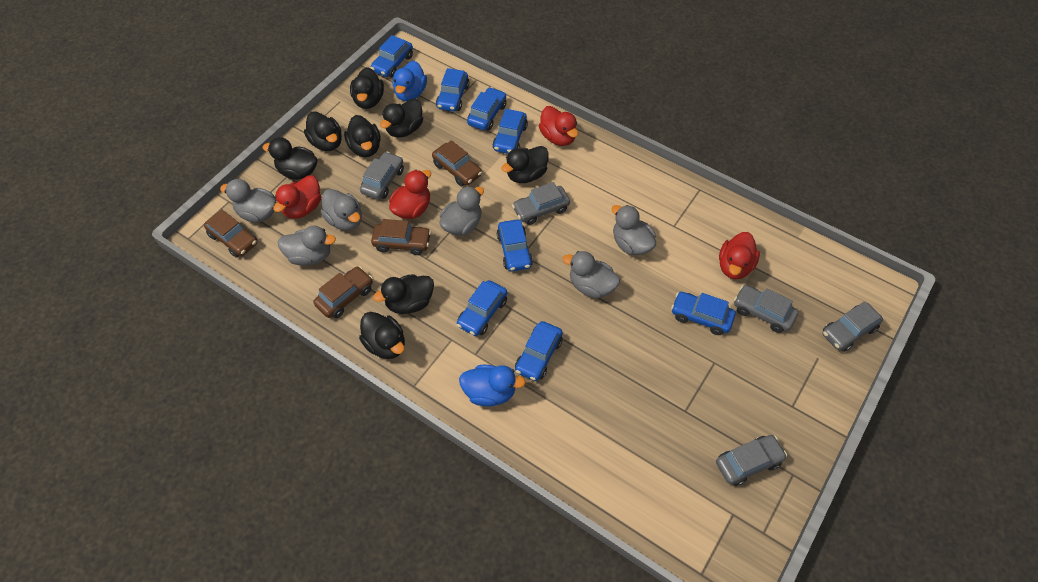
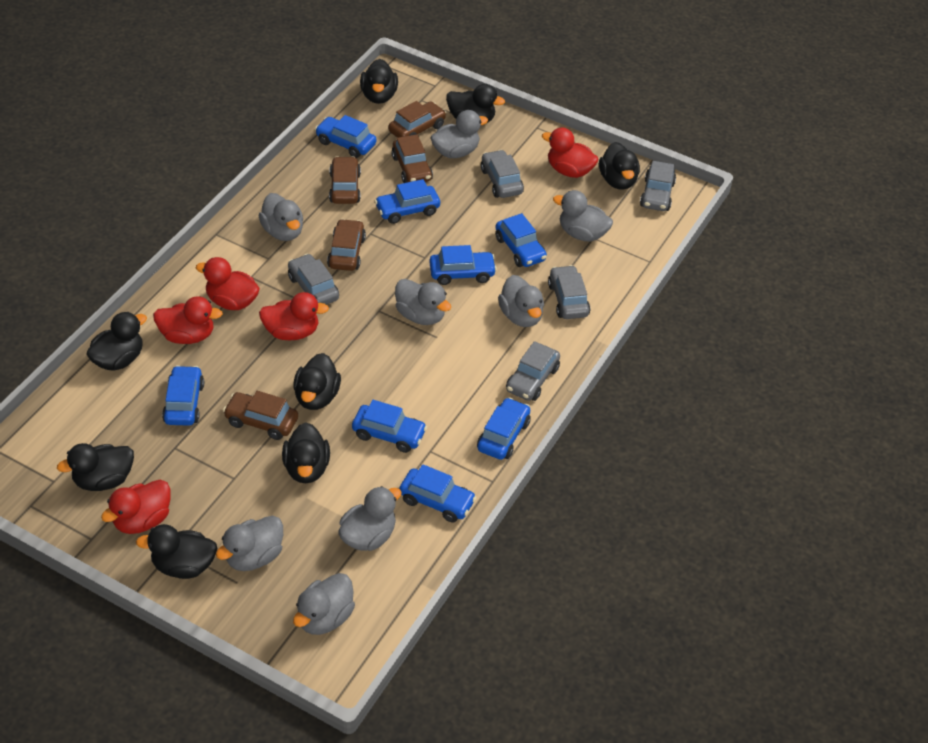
blue duck: 2 -> 0
brown car: 4 -> 5
grey duck: 6 -> 8
red duck: 4 -> 5

